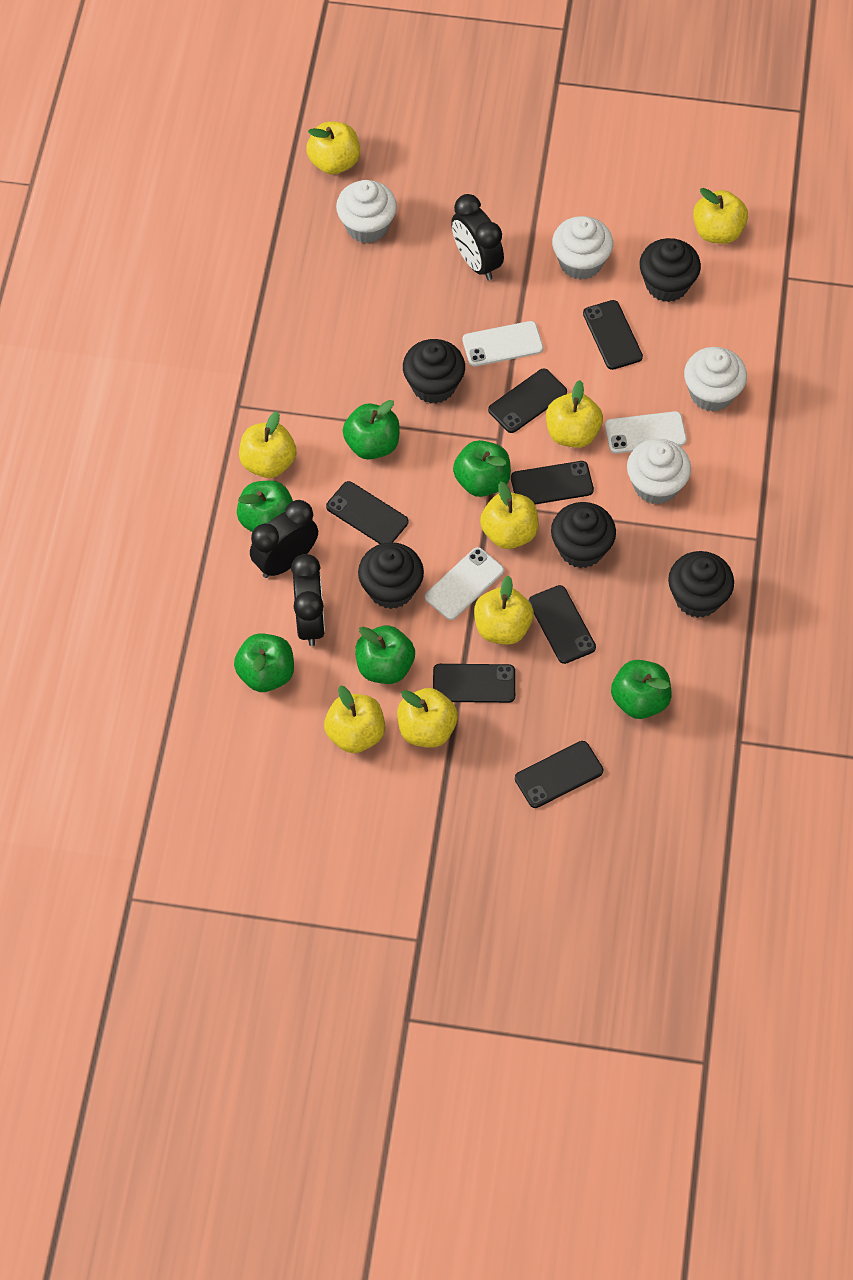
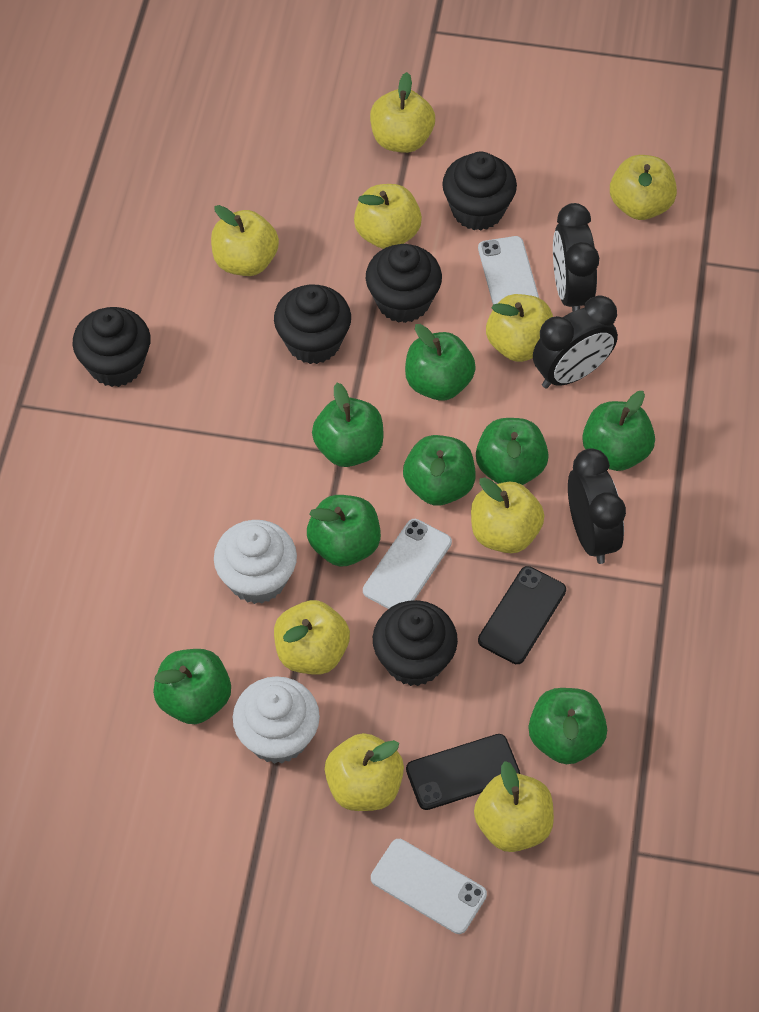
black phone: 7 -> 2
green apple: 6 -> 8
white cupcake: 4 -> 2
yellow apple: 8 -> 9

